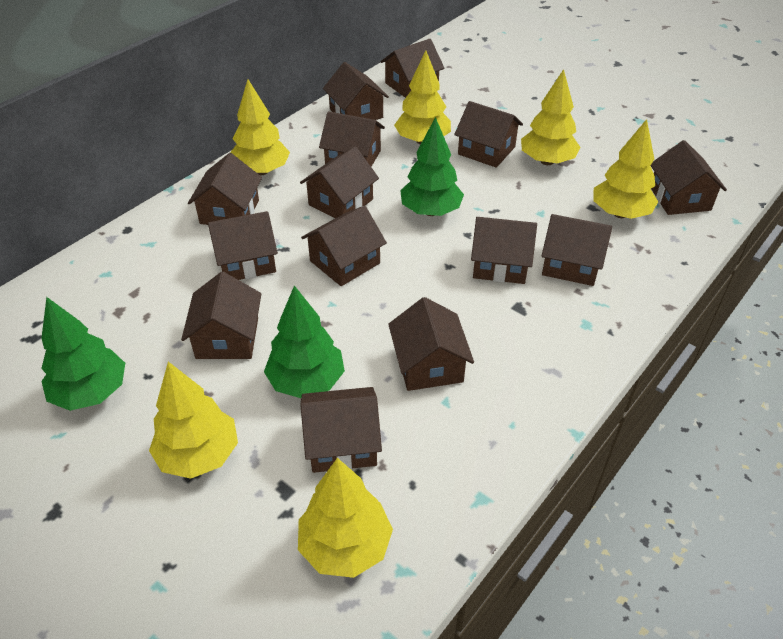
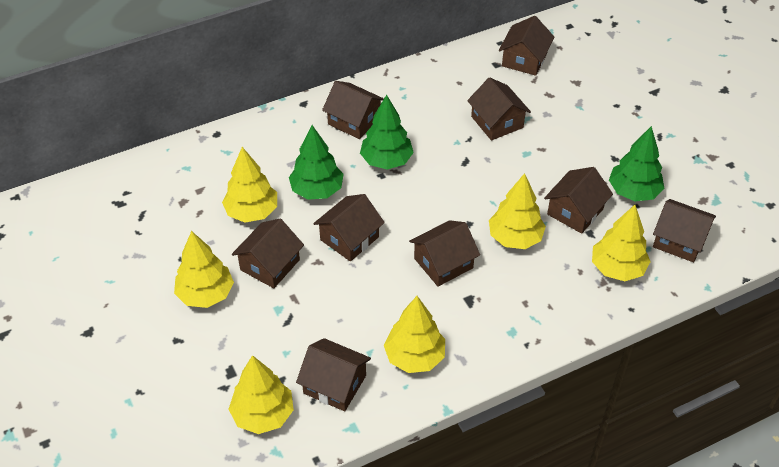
brown house: 14 -> 9

